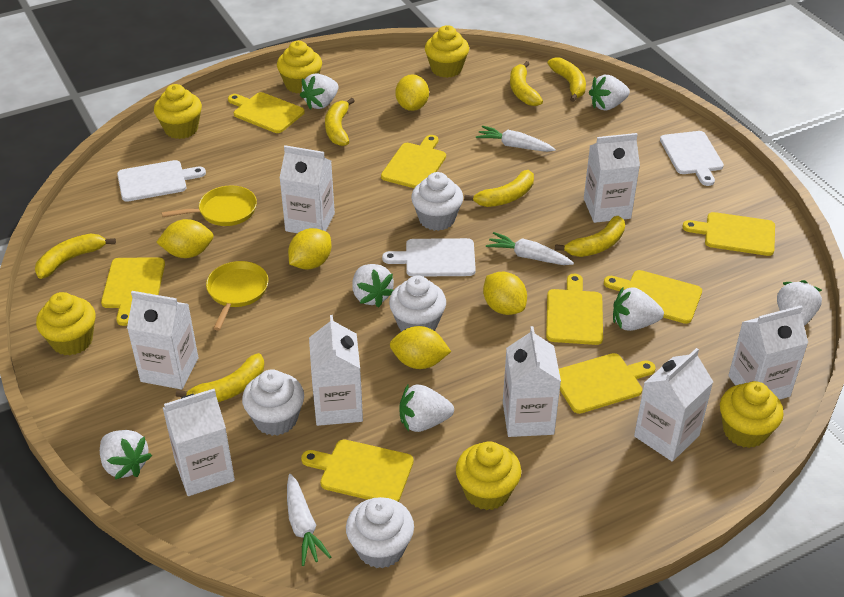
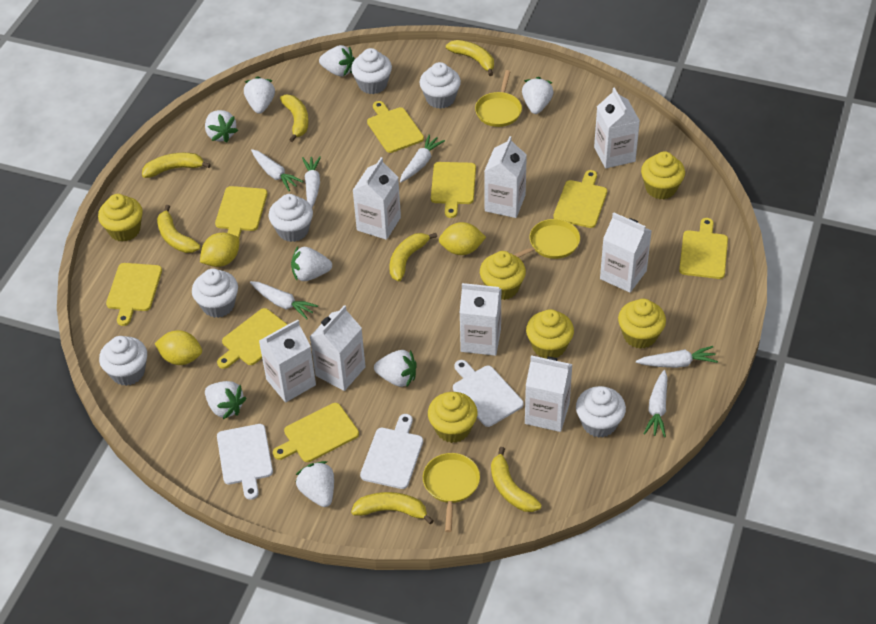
white carrot: 3 -> 6
white cupcake: 4 -> 6
white strawberry: 7 -> 8
yellow lemon: 5 -> 3
yellow pan: 2 -> 3

